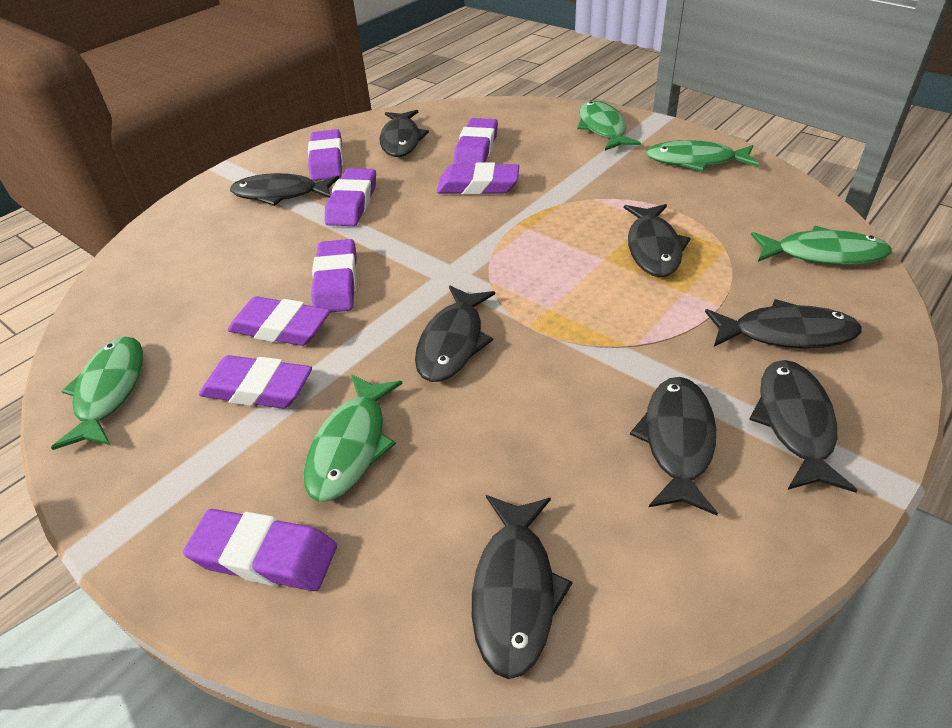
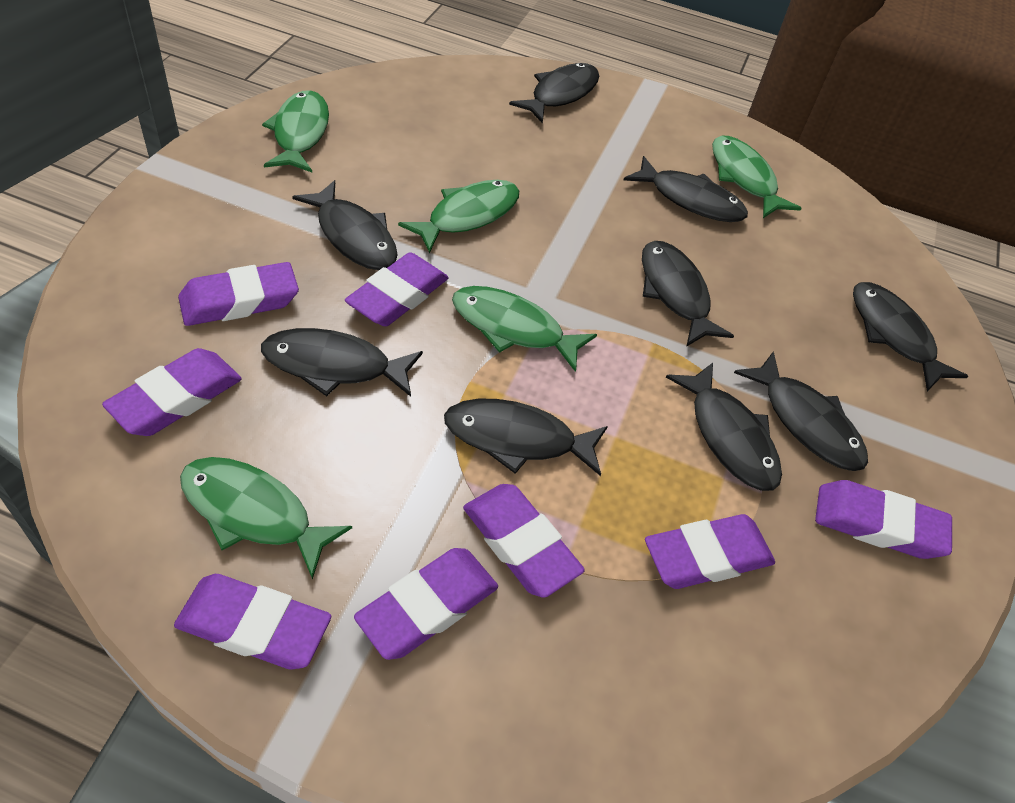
black fish: 8 -> 9

